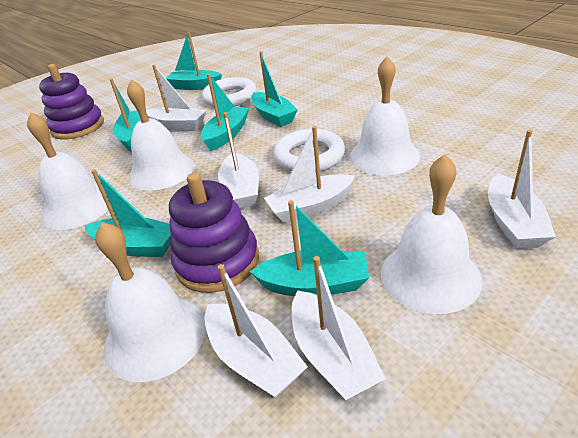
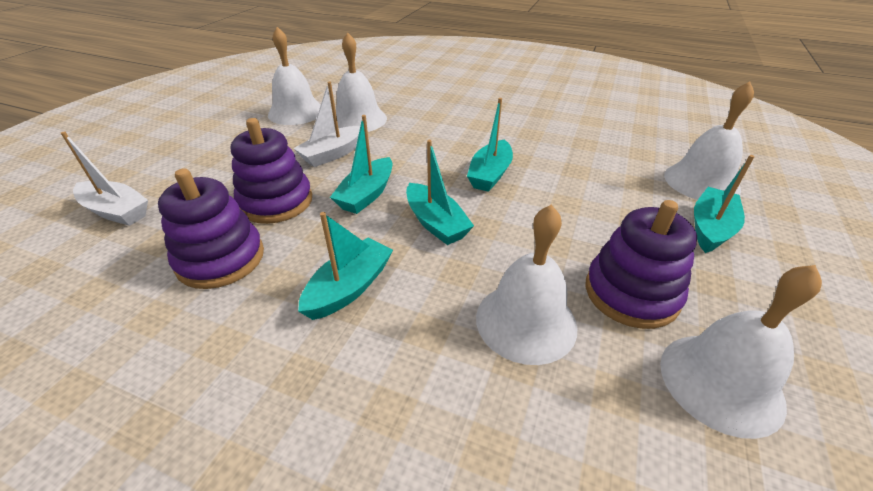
purple stacking toy: 2 -> 3
turquoise boat: 6 -> 5
white boat: 6 -> 2
white ring: 2 -> 0

